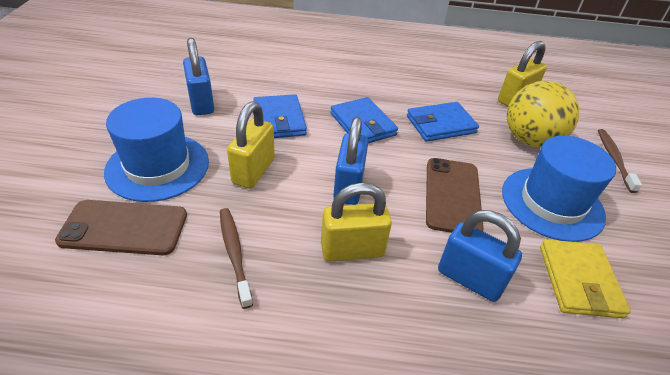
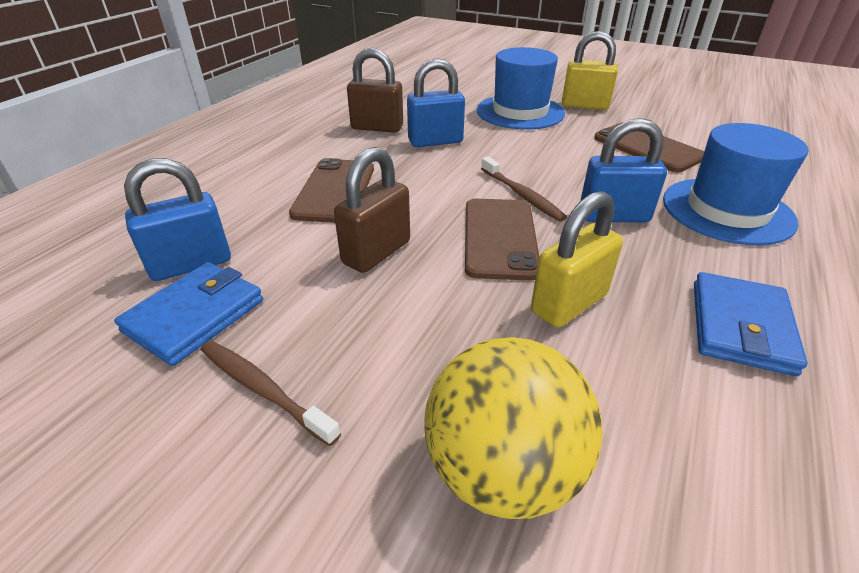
blue wallet: 3 -> 2
brown padlock: 0 -> 2
brown phone: 2 -> 3
yellow padlock: 3 -> 2
yellow wallet: 1 -> 0

